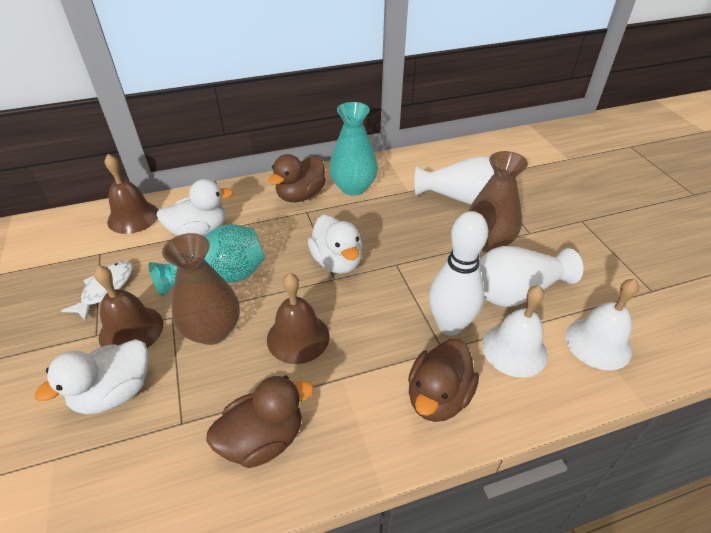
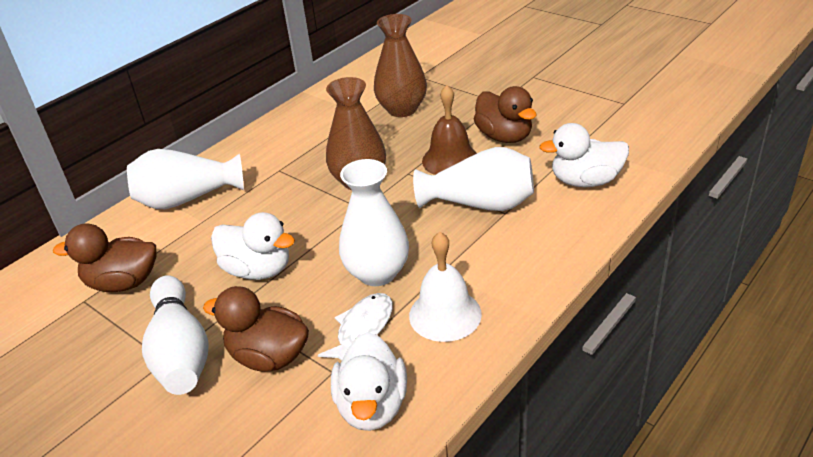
brown bell: 3 -> 1
turquoise vase: 2 -> 0
white bell: 2 -> 1
white vase: 2 -> 3

